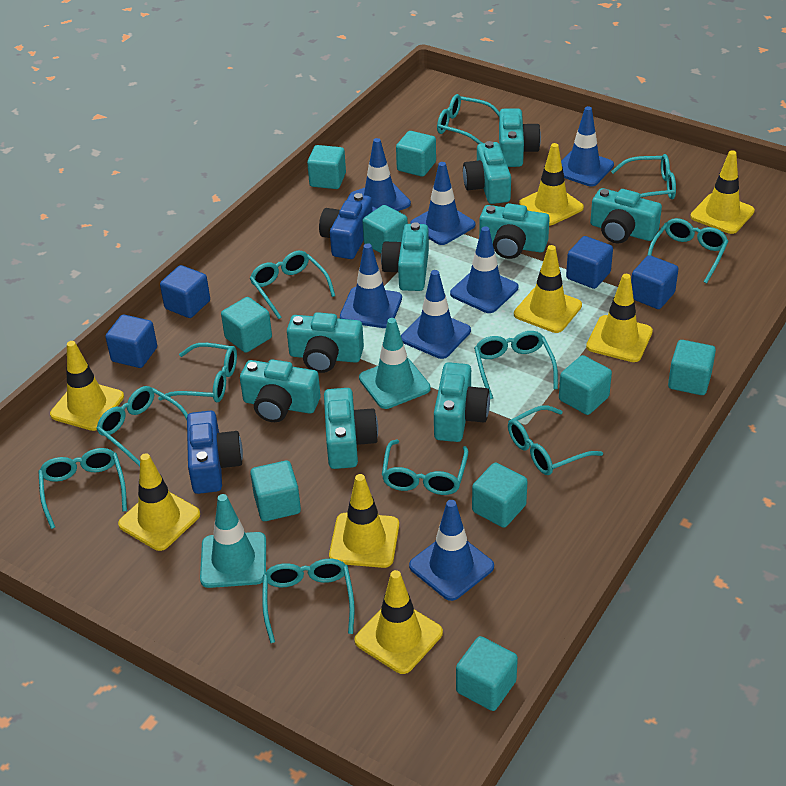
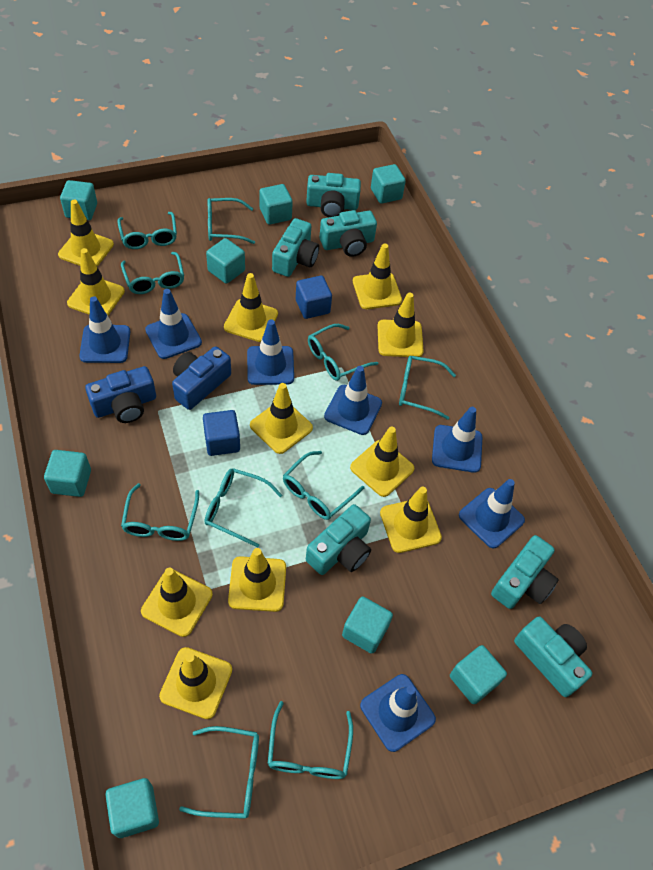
blue cube: 4 -> 2
turquoise camera: 9 -> 6
turquoise cube: 9 -> 8
turquoise glasses: 11 -> 10
turquoise traffic cone: 2 -> 0
yellow traffic cone: 8 -> 11

